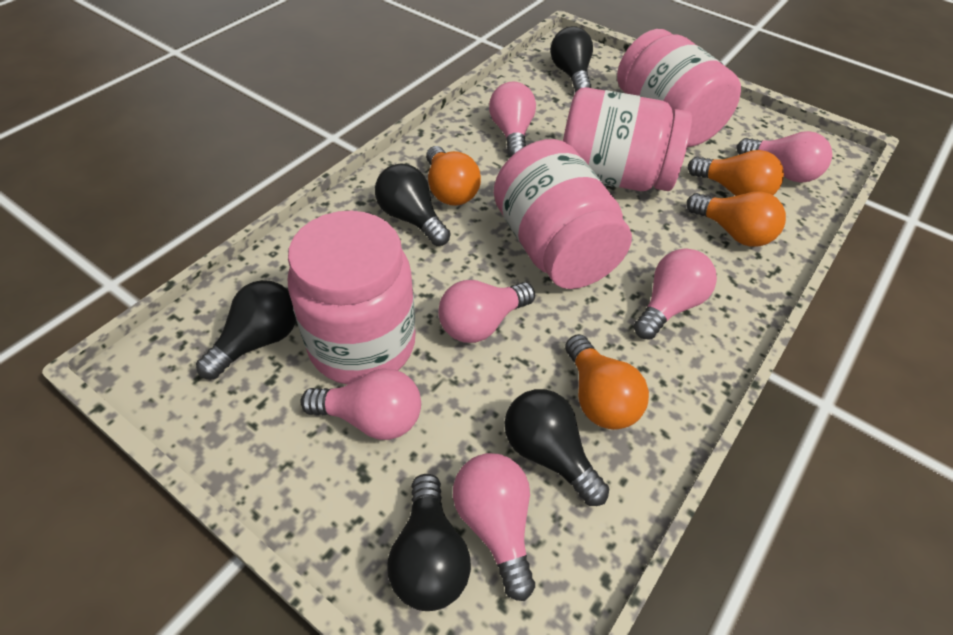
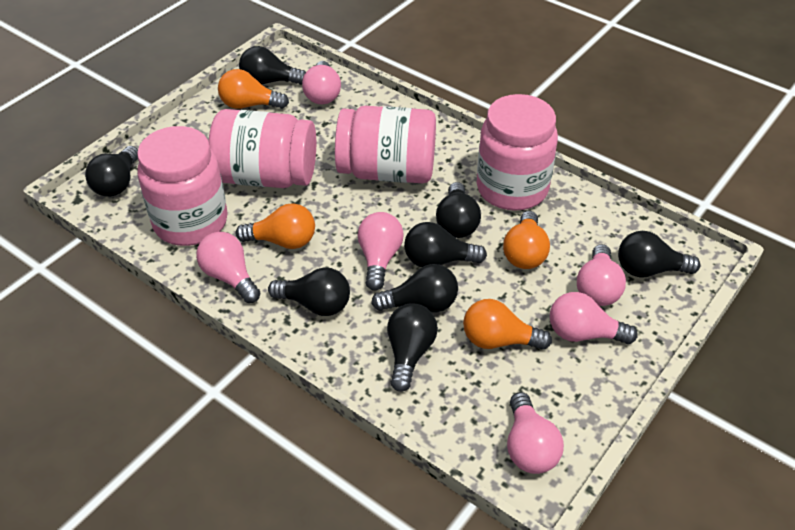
black light bulb: 5 -> 8

